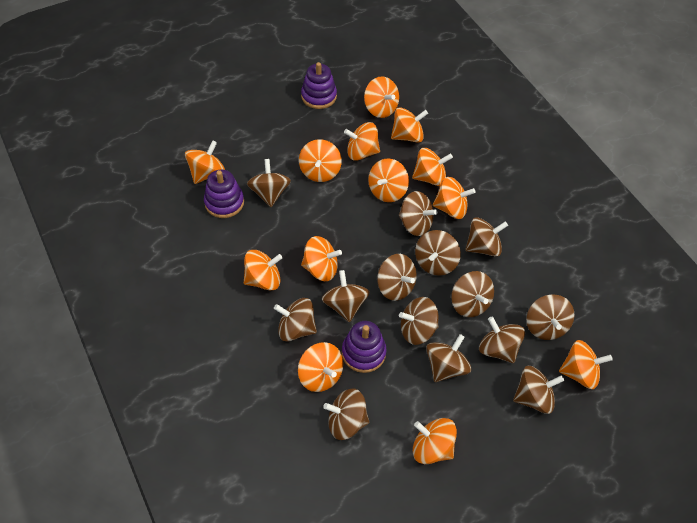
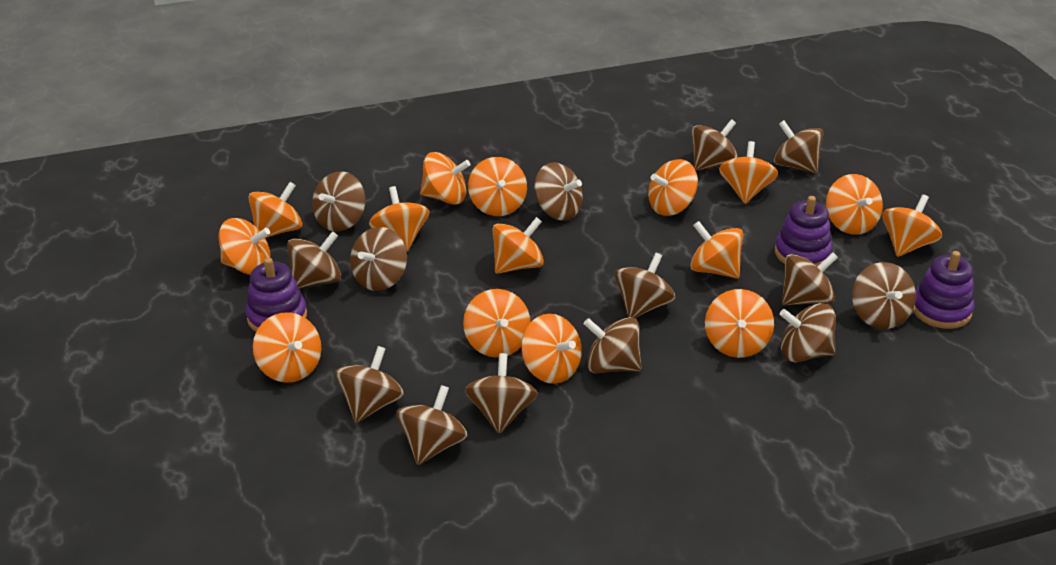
orange spinning top: 13 -> 15

